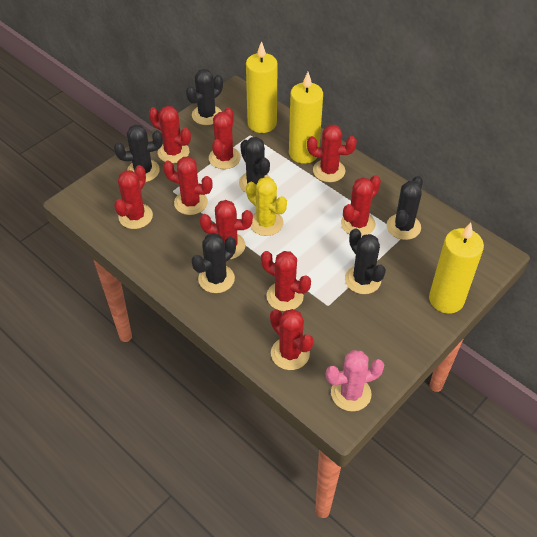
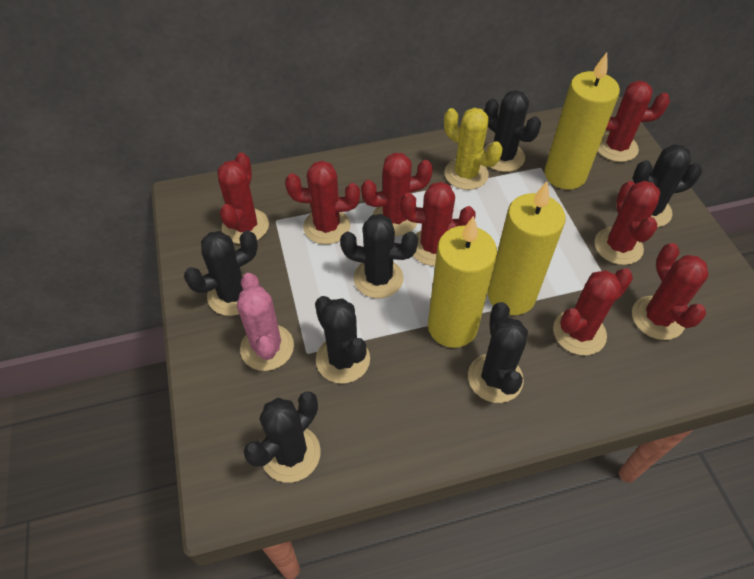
black cactus: 6 -> 7
red cactus: 9 -> 8

